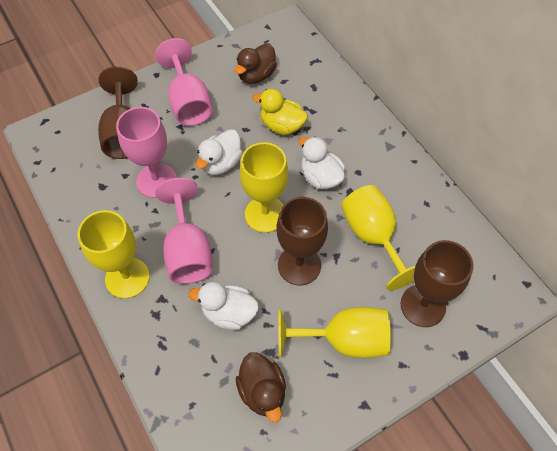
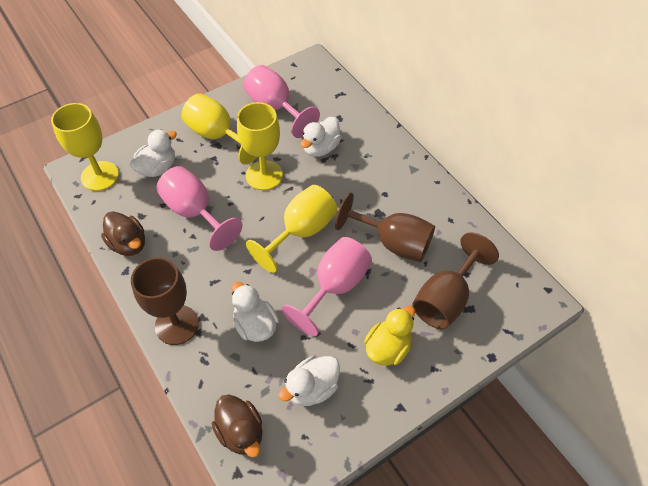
white duck: 3 -> 4

